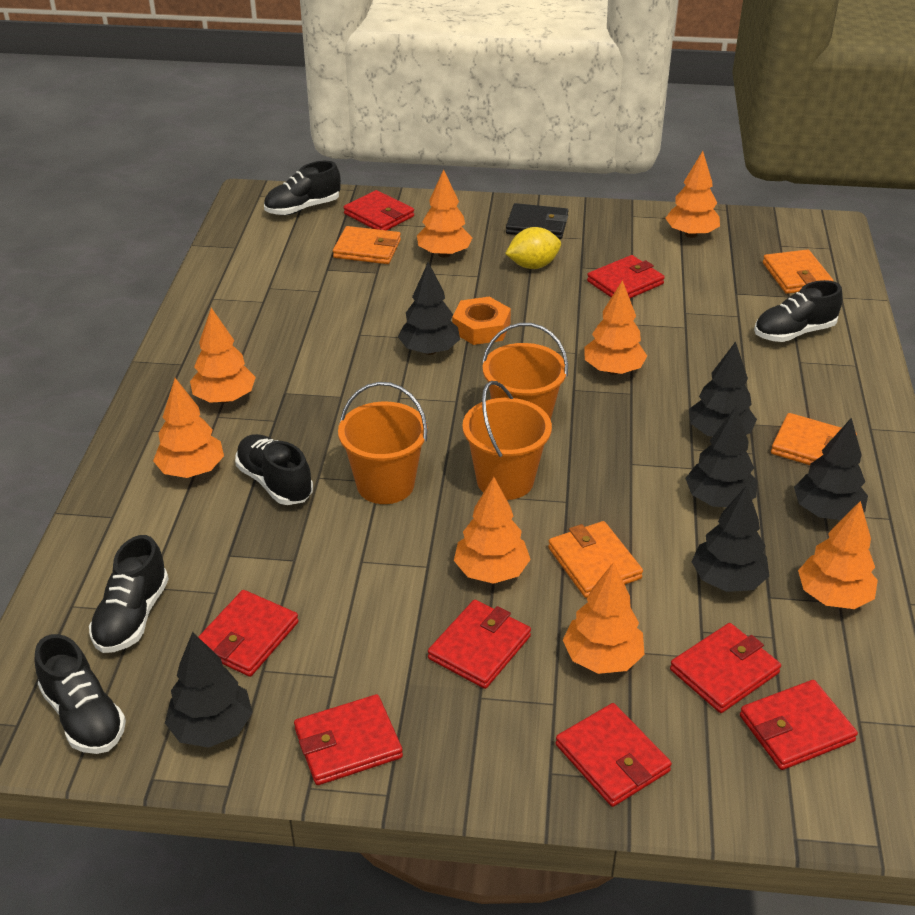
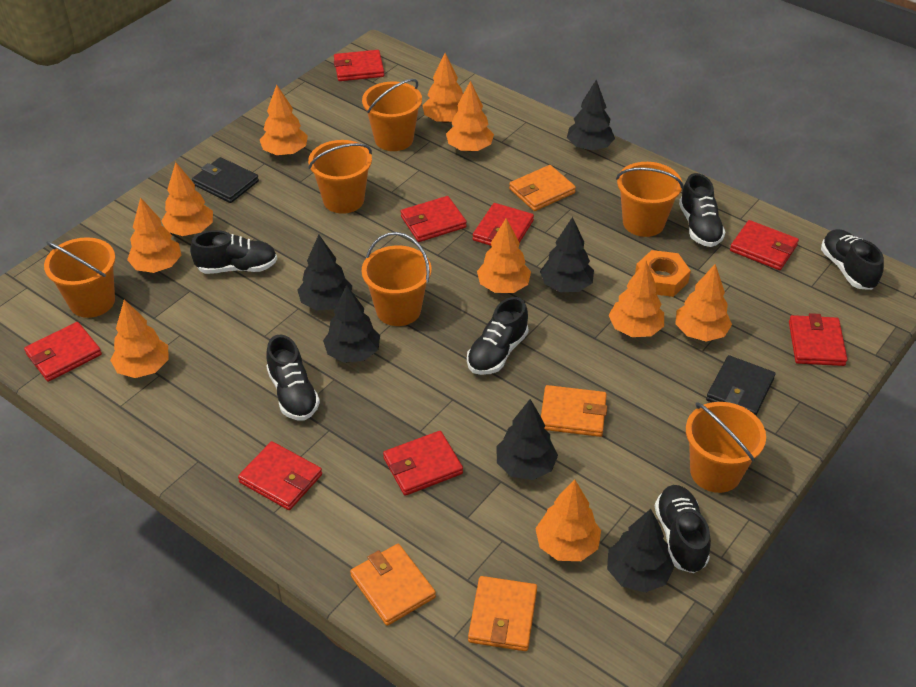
black shoe: 5 -> 6
black wallet: 1 -> 2
orange bucket: 3 -> 6
orange tree: 8 -> 10
yellow lemon: 1 -> 0

